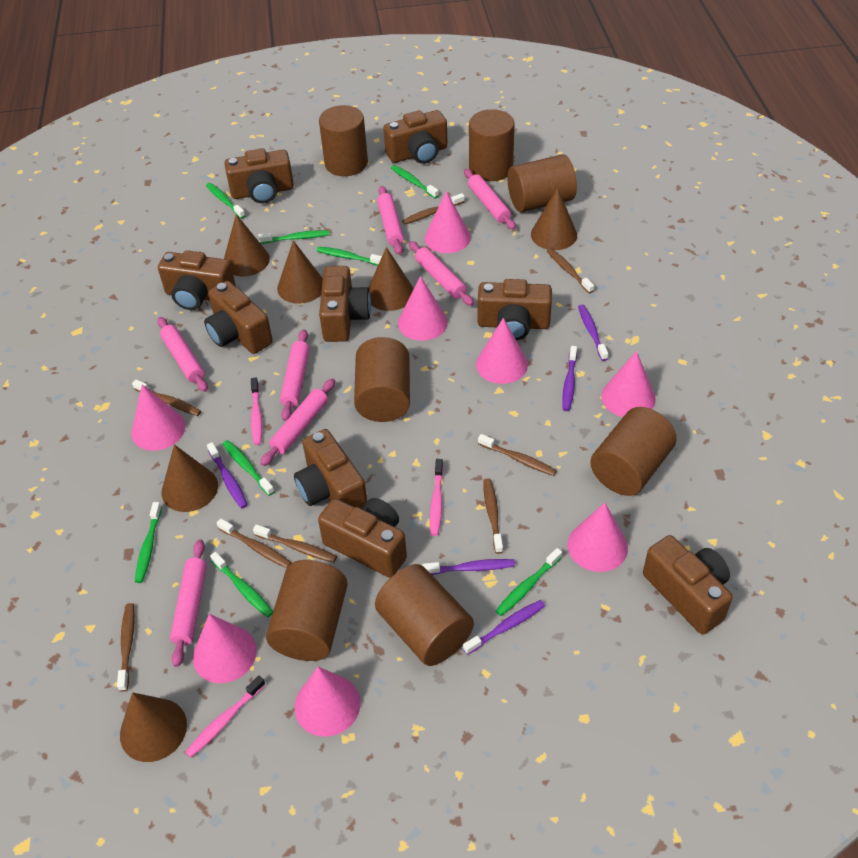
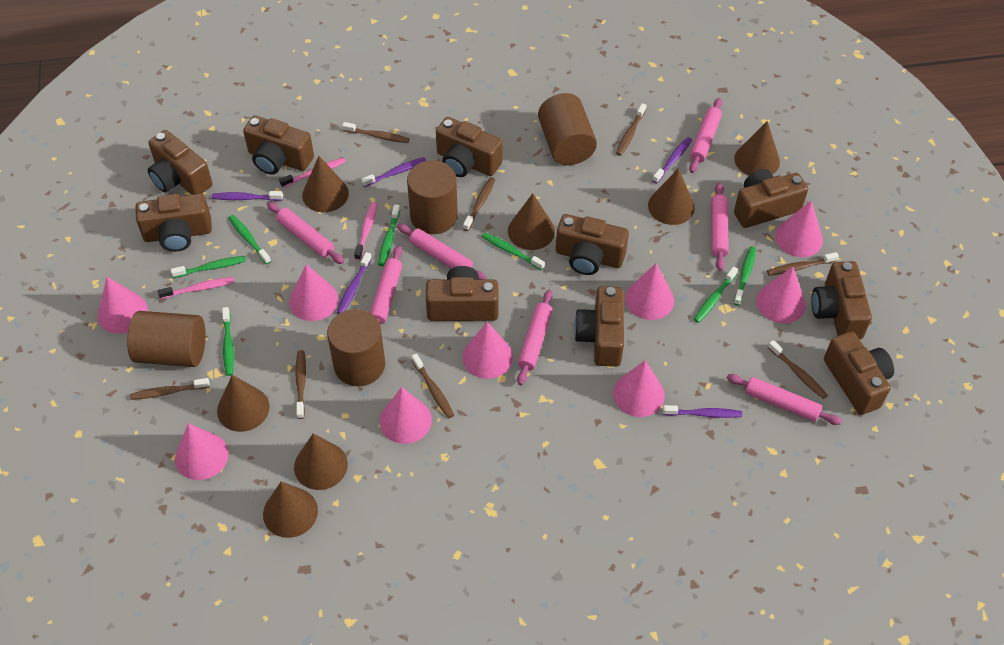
brown camera: 9 -> 10
brown cone: 6 -> 7
brown cylinder: 7 -> 4
green toothbrush: 8 -> 7
pink cone: 8 -> 9

